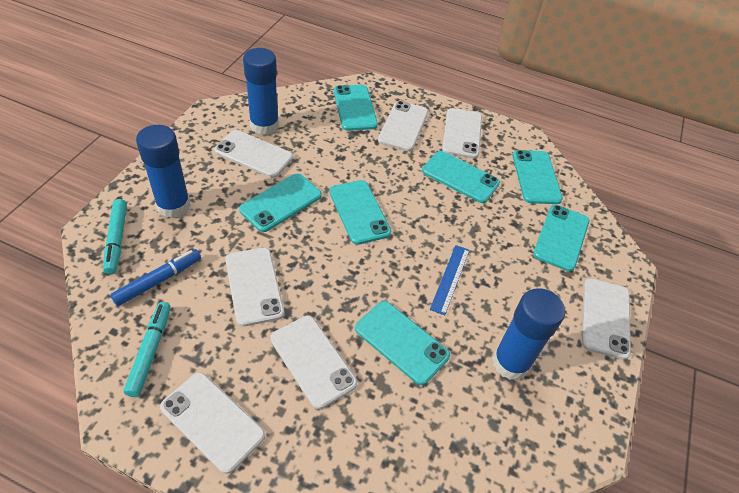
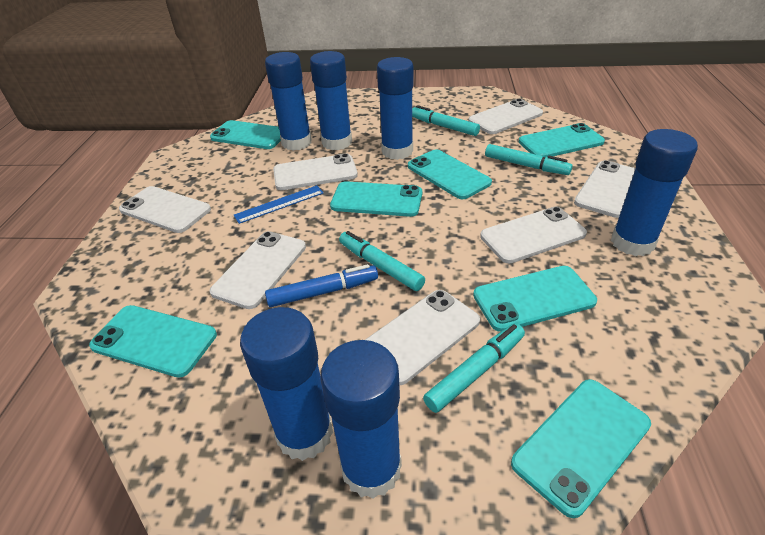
blue glue stick: 3 -> 6
turquoise marker: 2 -> 4

